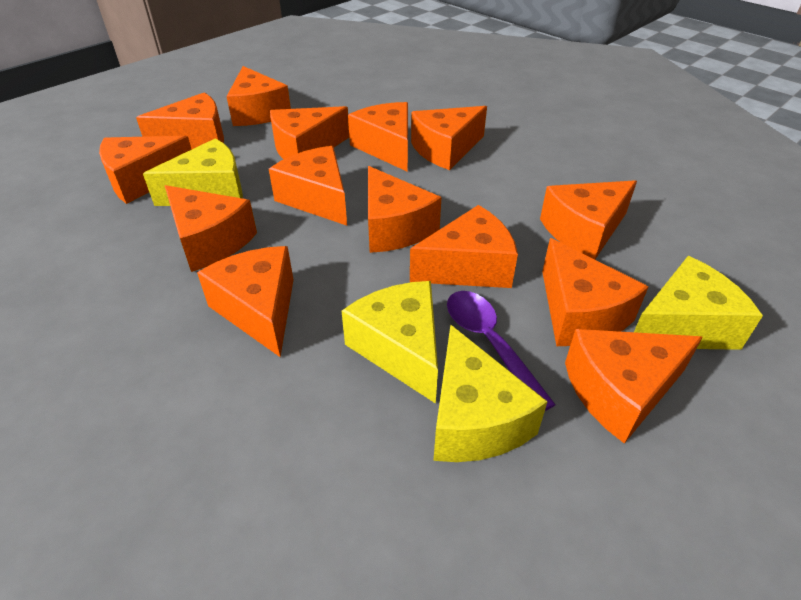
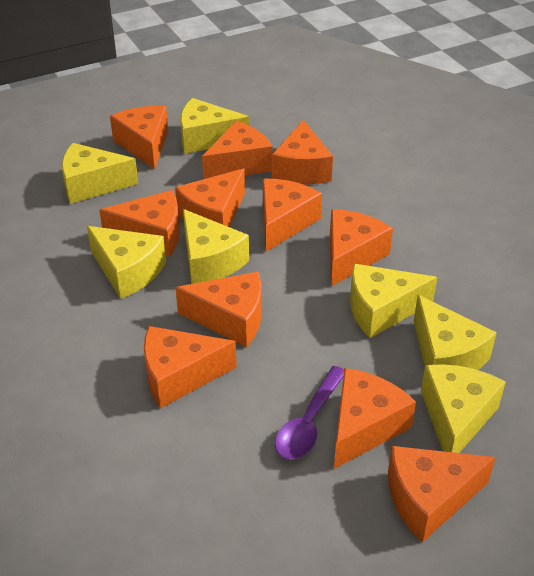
orange cheese: 14 -> 11
yellow cheese: 4 -> 7

